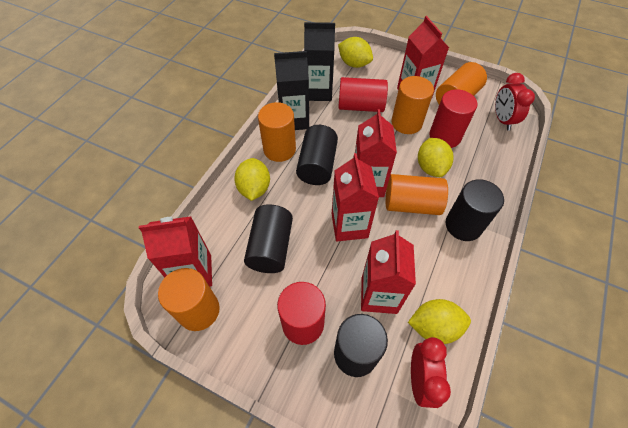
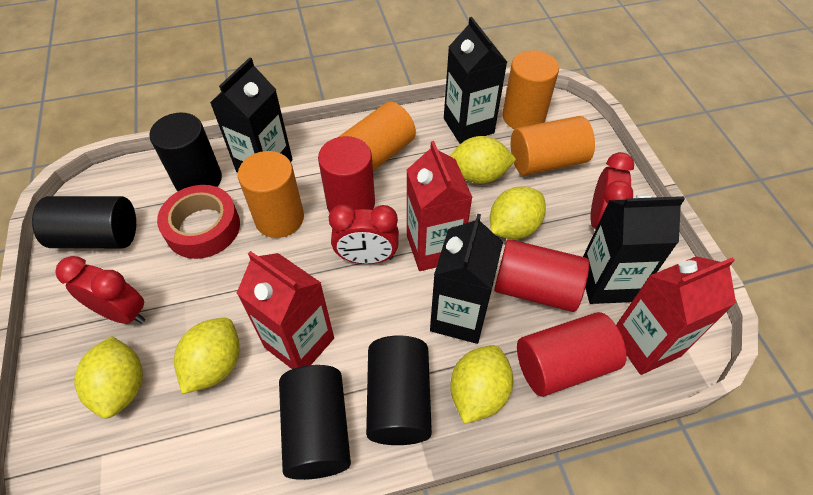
black carton: 2 -> 4
orange cylinder: 5 -> 4
red carton: 5 -> 3
red clock: 2 -> 3
red tape: 0 -> 1
yellow lemon: 4 -> 5

